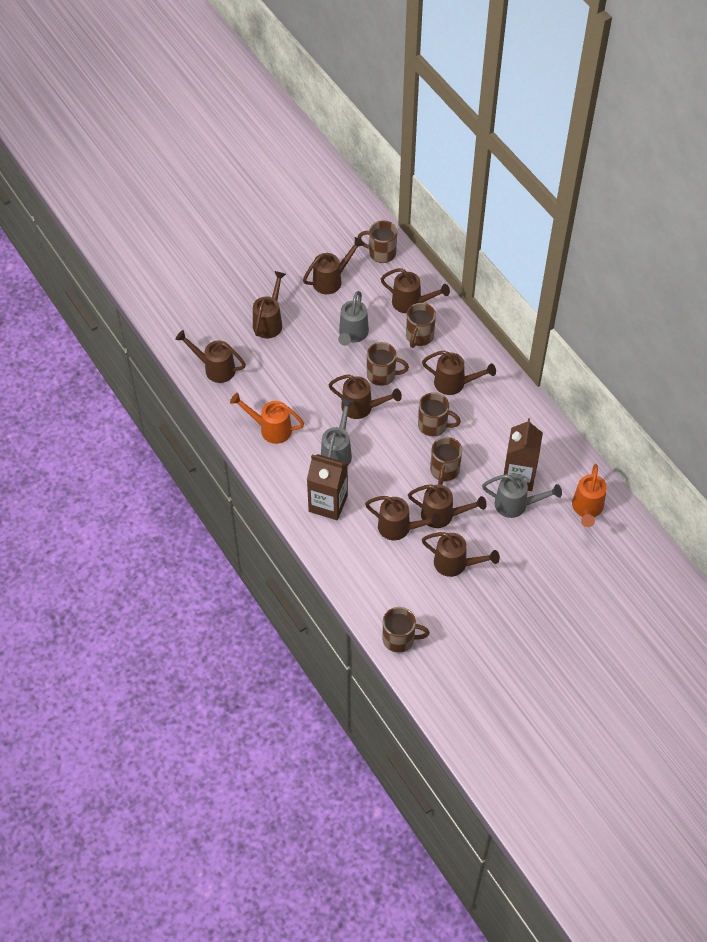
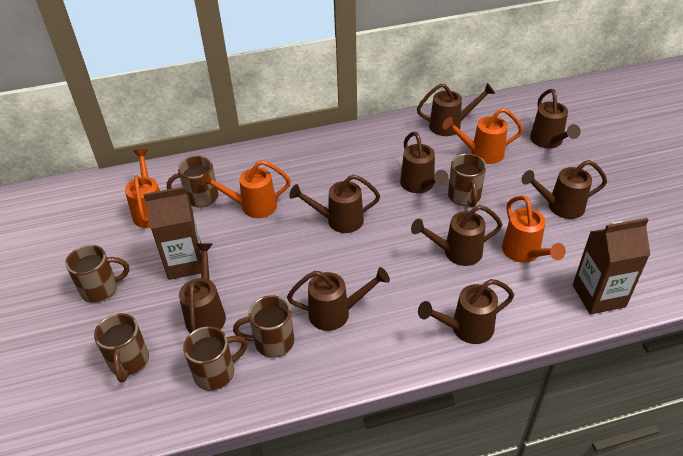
grey watering can: 3 -> 0
orange watering can: 2 -> 4

